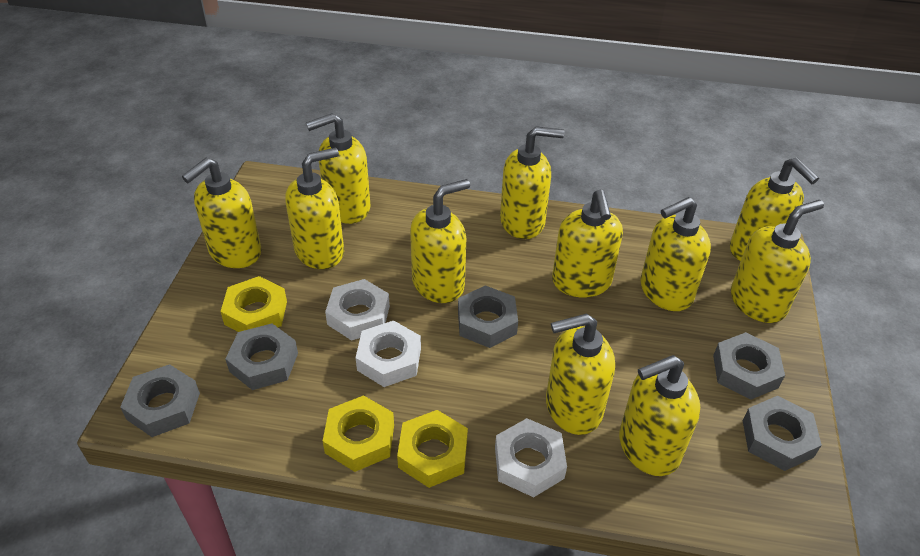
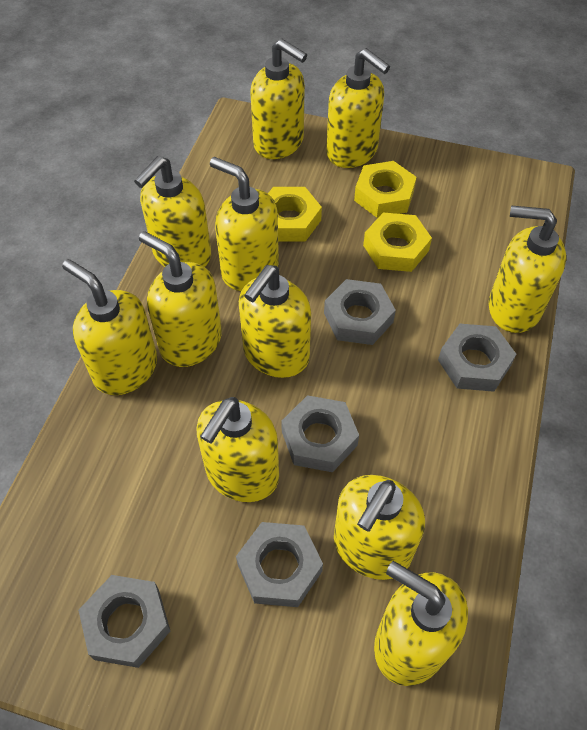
white nut: 3 -> 0

